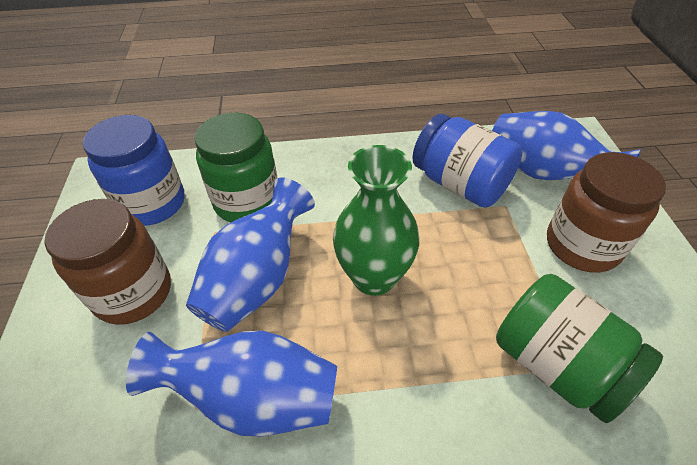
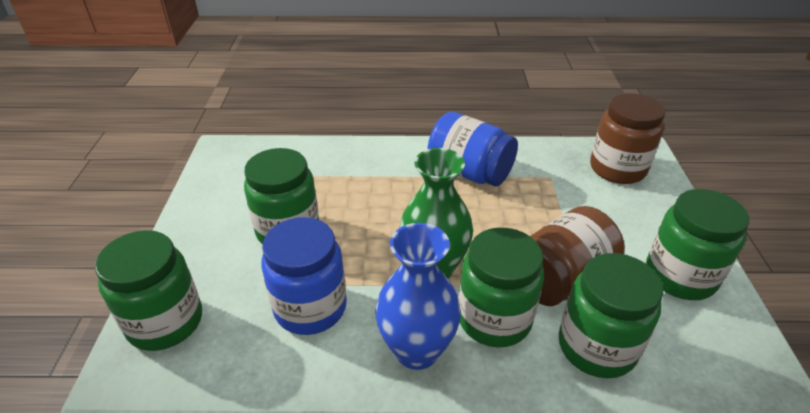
blue vase: 3 -> 1
green jar: 2 -> 5

